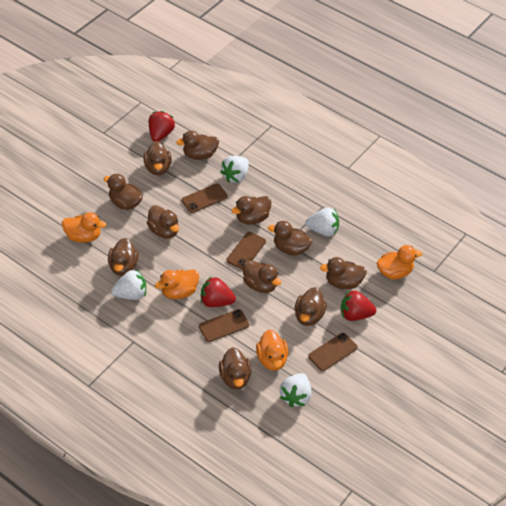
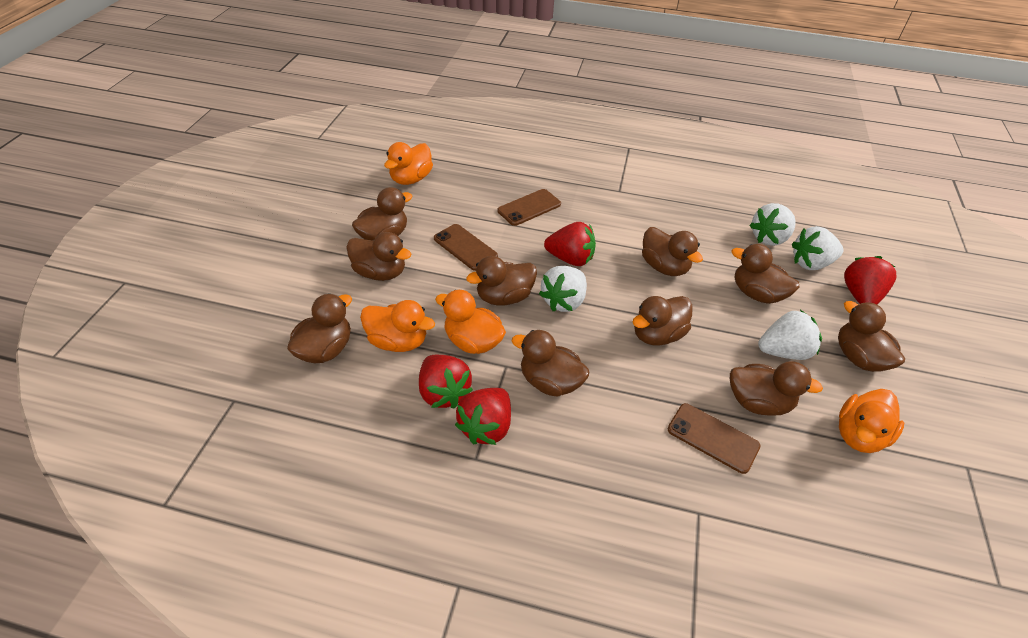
brown duck: 11 -> 10
brown phone: 4 -> 3
red strawberry: 3 -> 4

